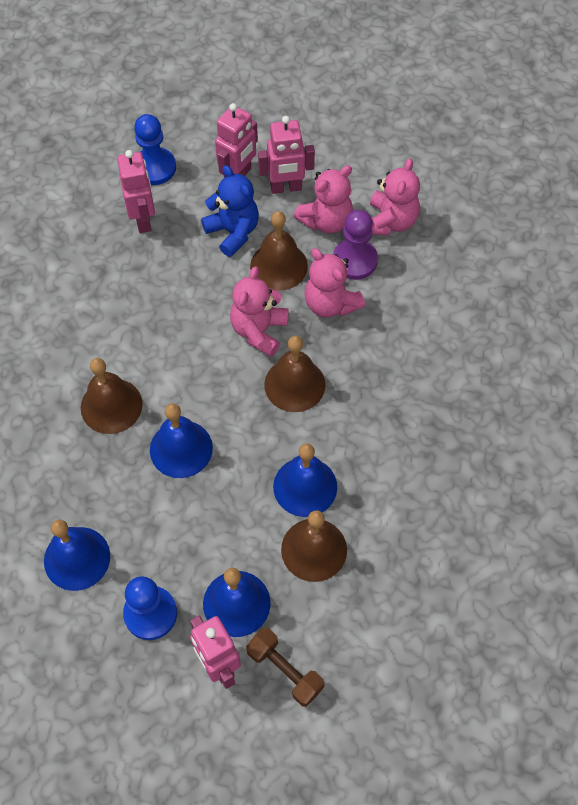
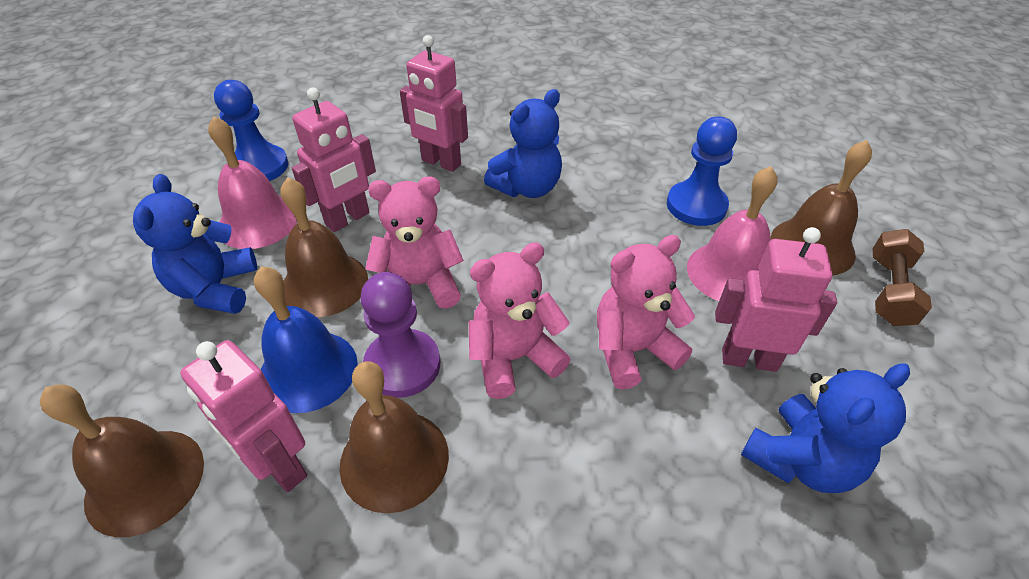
blue bell: 4 -> 1
blue teddy bear: 1 -> 3
pink bell: 0 -> 2
pink teddy bear: 4 -> 3

